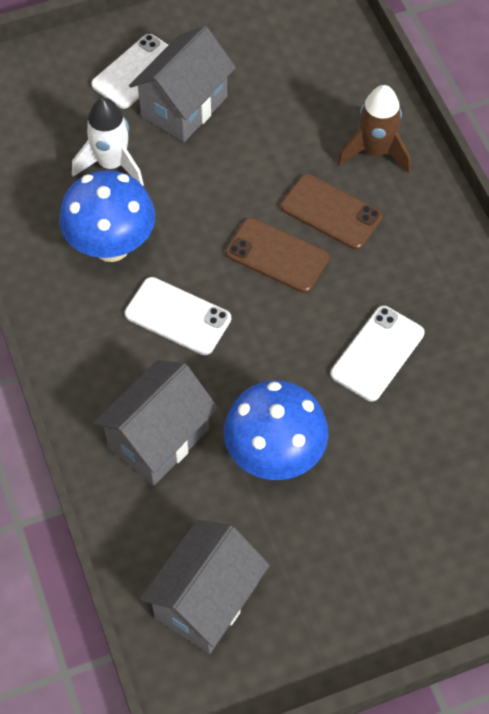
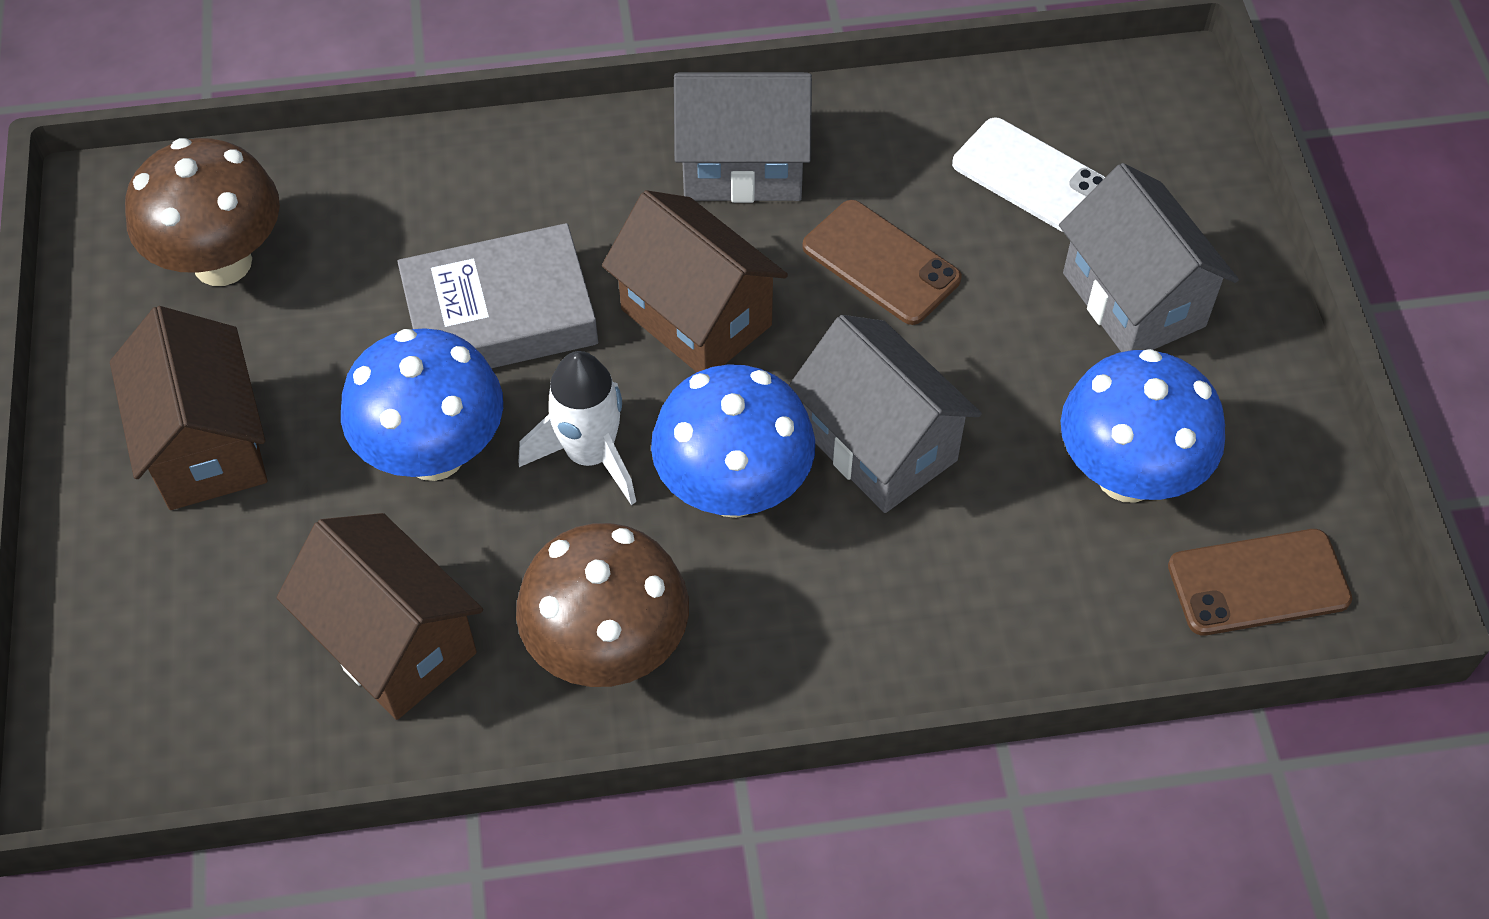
blue mushroom: 2 -> 3
brown house: 0 -> 3
brown mushroom: 0 -> 2
brown rocket: 1 -> 0
grey book: 0 -> 1
white phone: 3 -> 1

